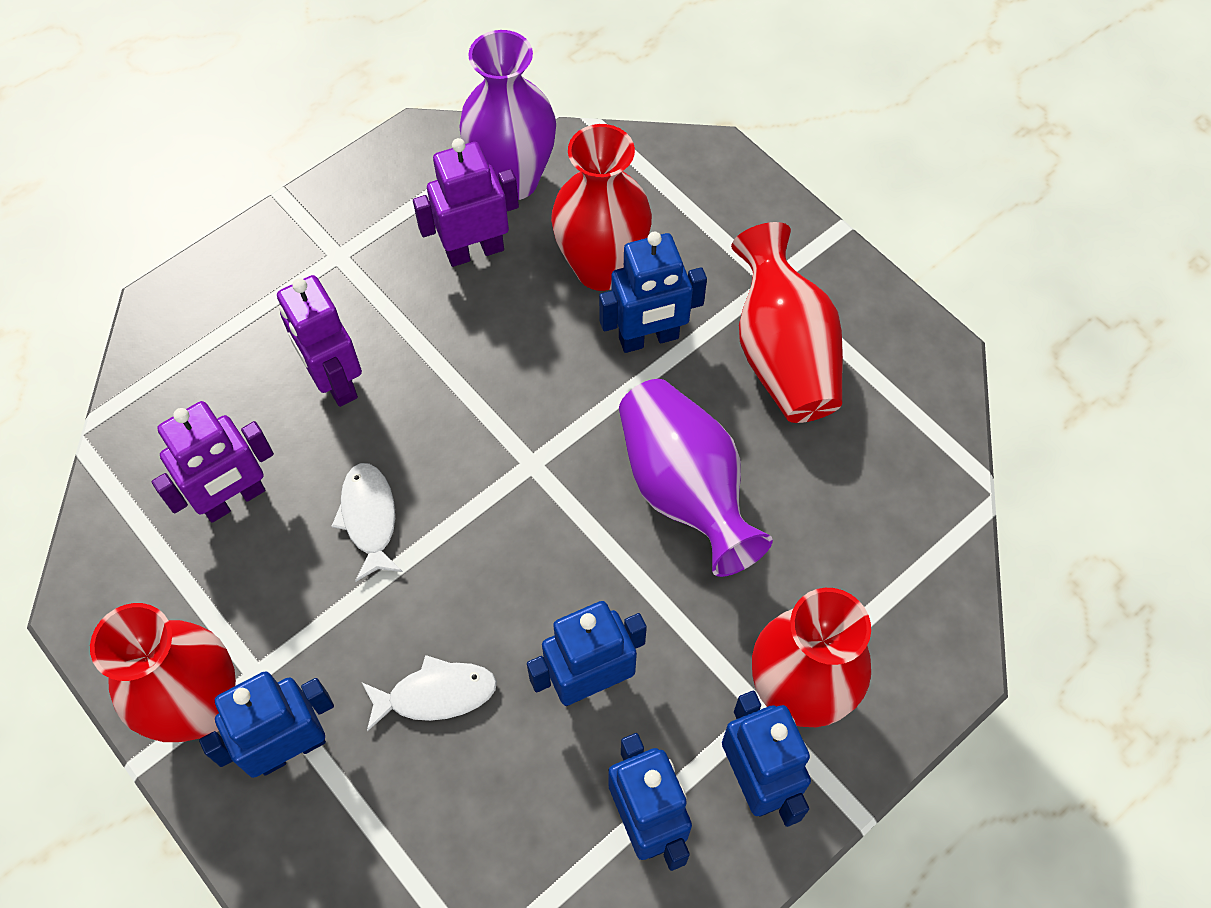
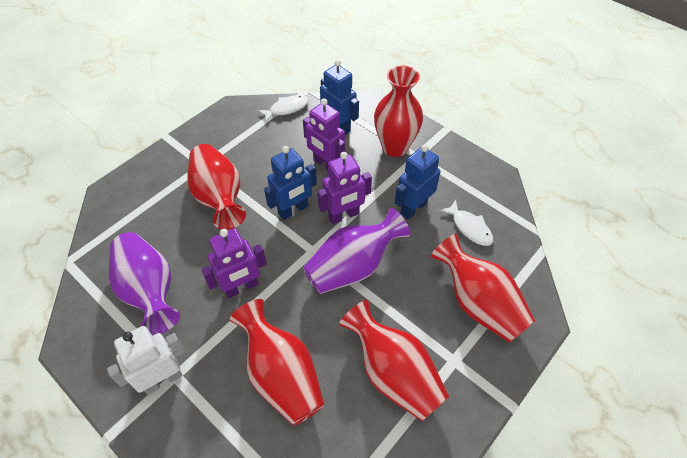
blue robot: 5 -> 3
red vase: 4 -> 5
white robot: 0 -> 1

